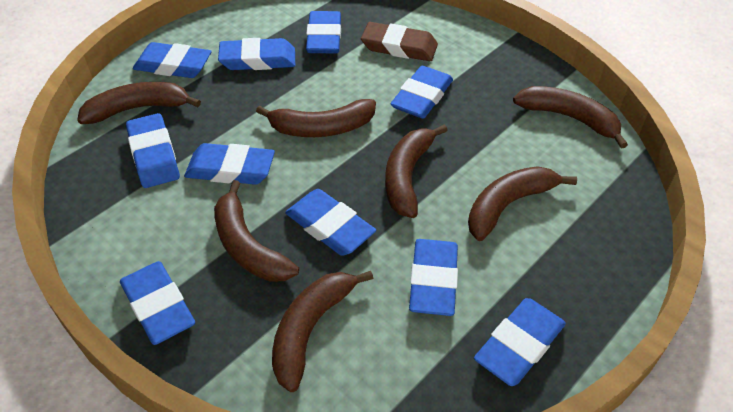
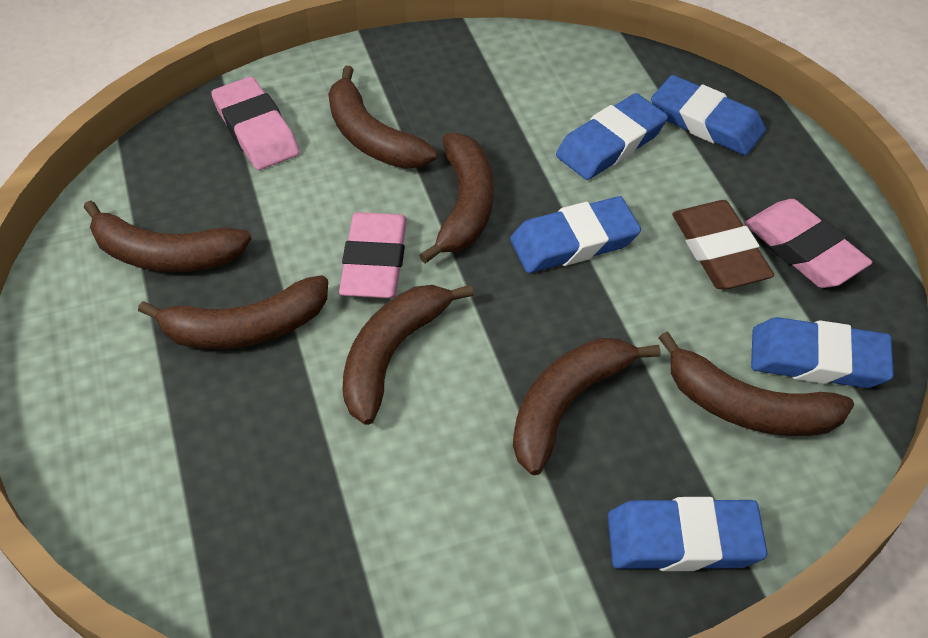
blue eraser: 10 -> 5
pink eraser: 0 -> 3

